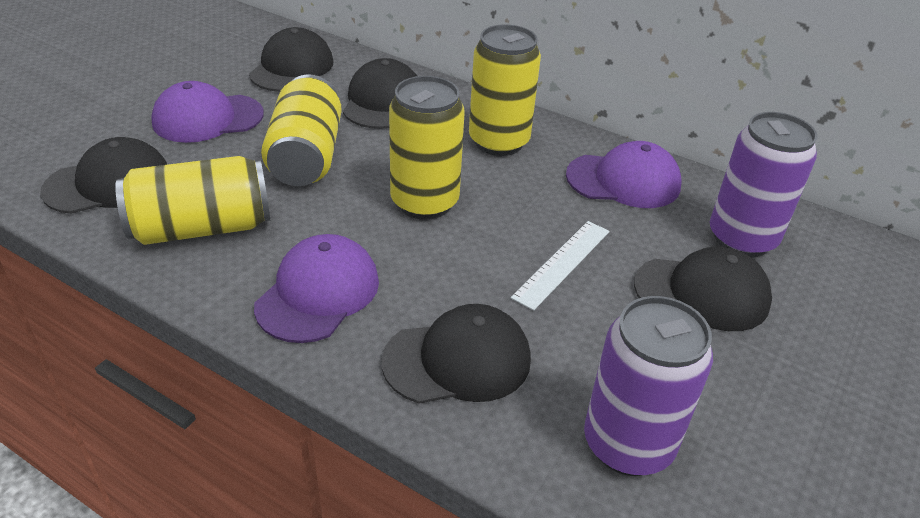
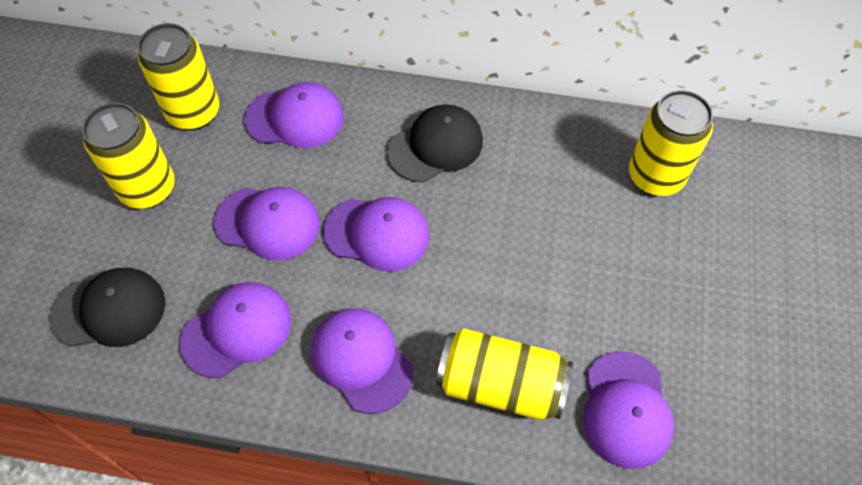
black cap: 5 -> 2
purple can: 2 -> 0
purple cap: 3 -> 6
white ruler: 1 -> 0

